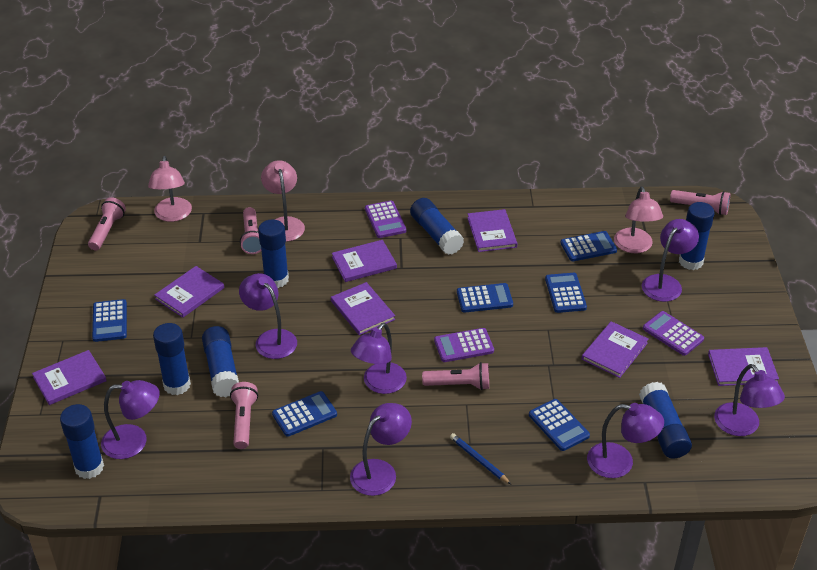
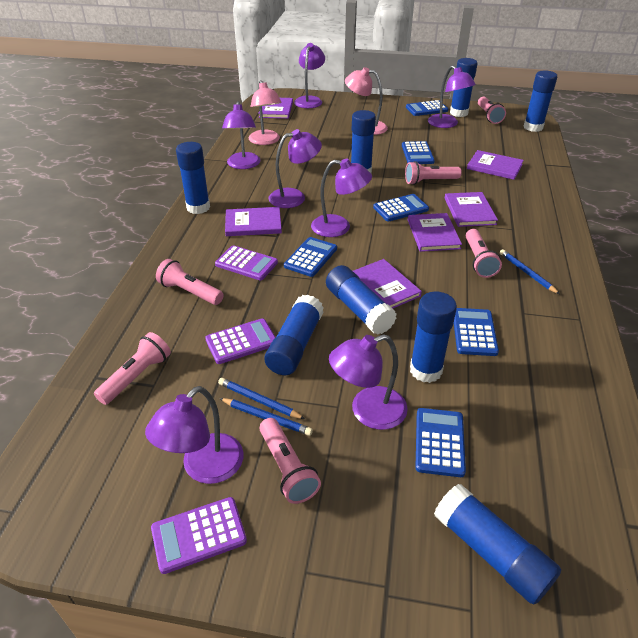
blue glue stick: 7 -> 8
blue pencil: 1 -> 3
pink flashlight: 5 -> 6
pink lamp: 3 -> 2
purple book: 7 -> 6

